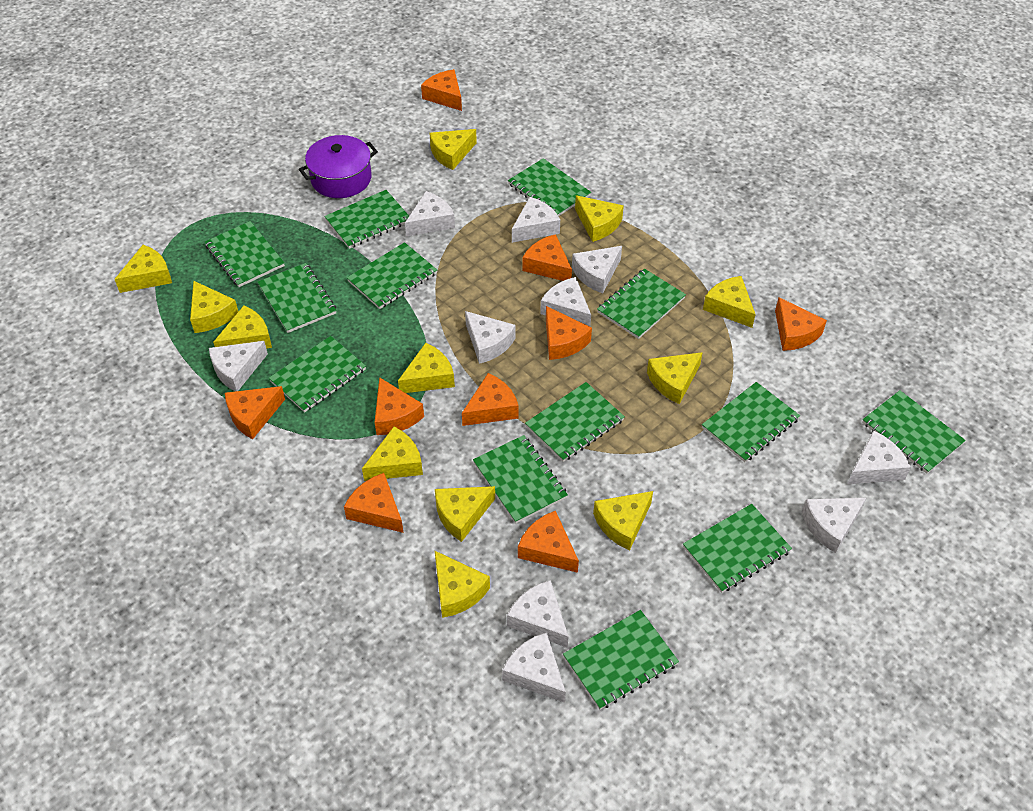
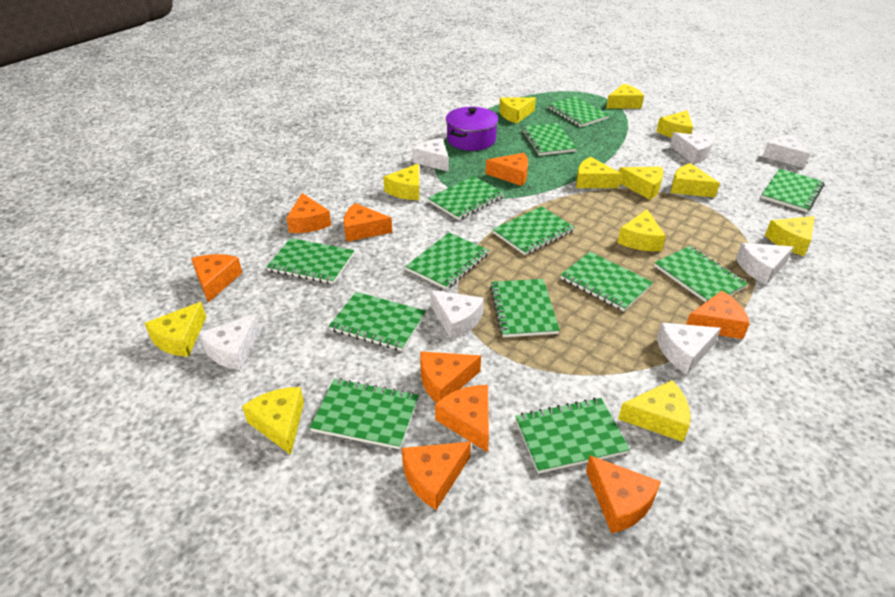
white cheese: 10 -> 7

